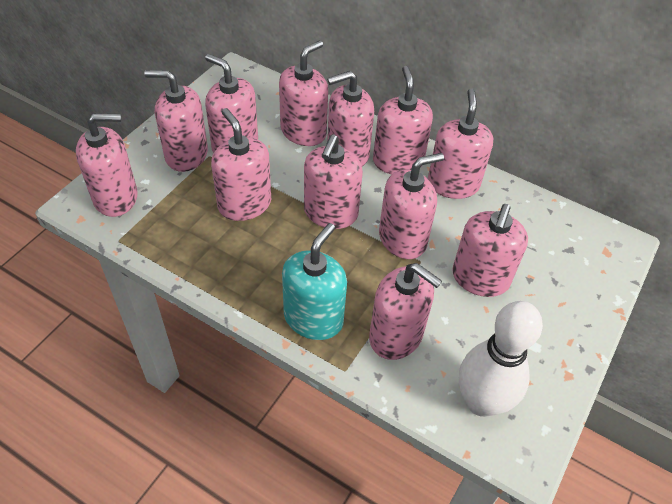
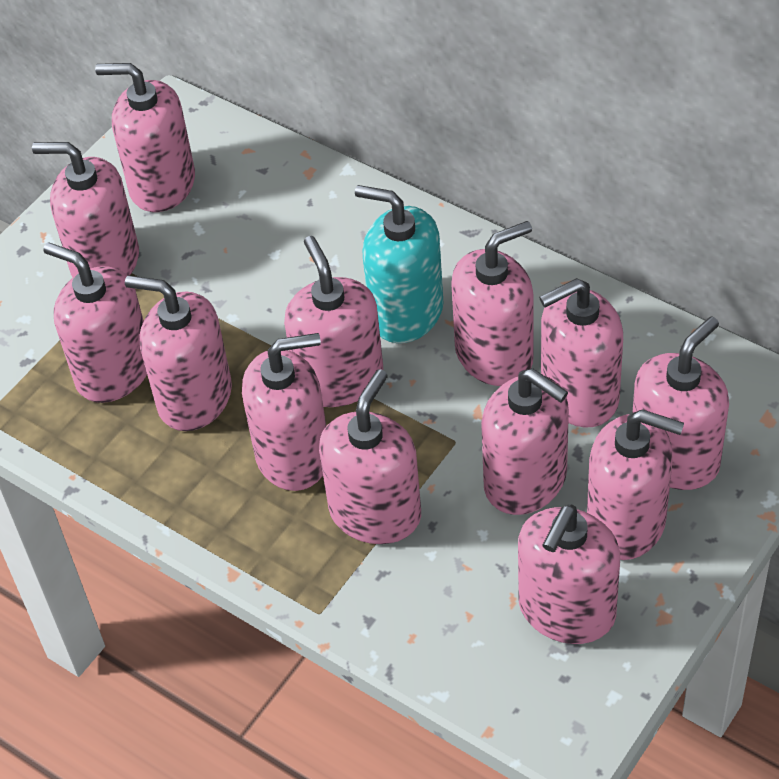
pink soap dispenser: 12 -> 13
white bowling pin: 1 -> 0

